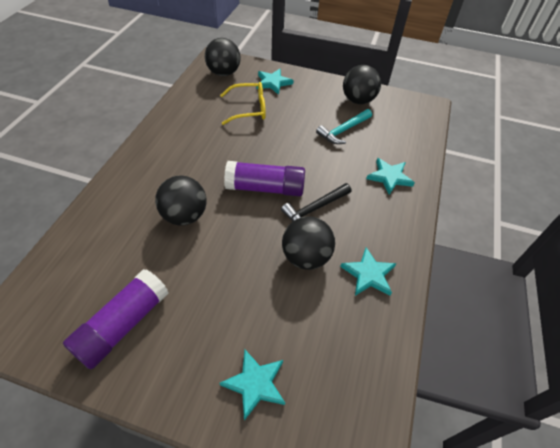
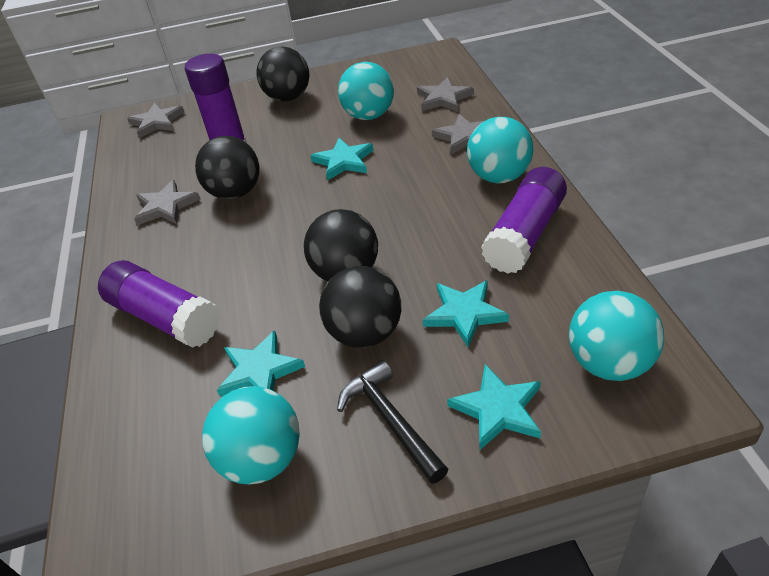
grey star: 0 -> 4
purple glue stick: 2 -> 3
turquoise ball: 0 -> 4
turquoise hammer: 1 -> 0
yellow glasses: 1 -> 0

